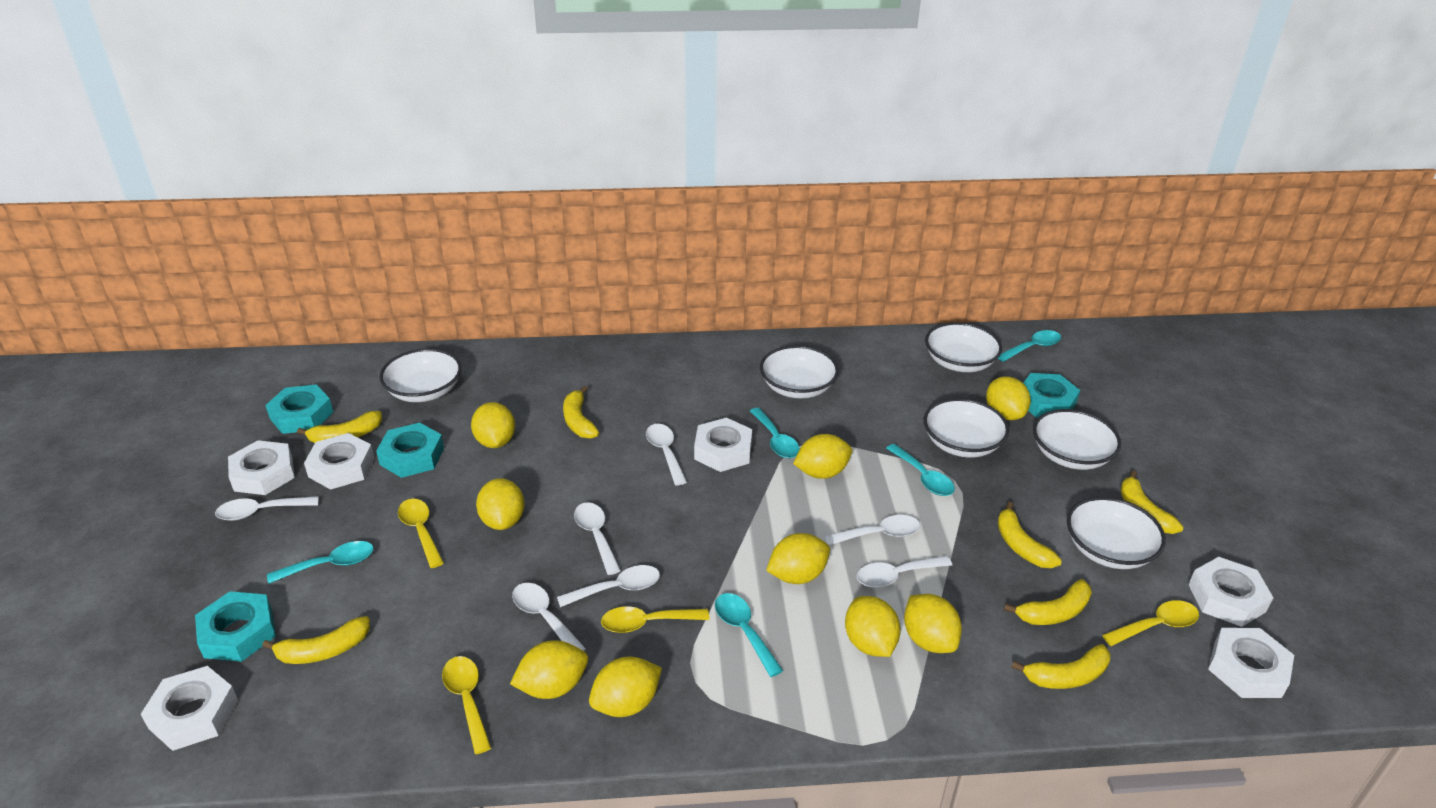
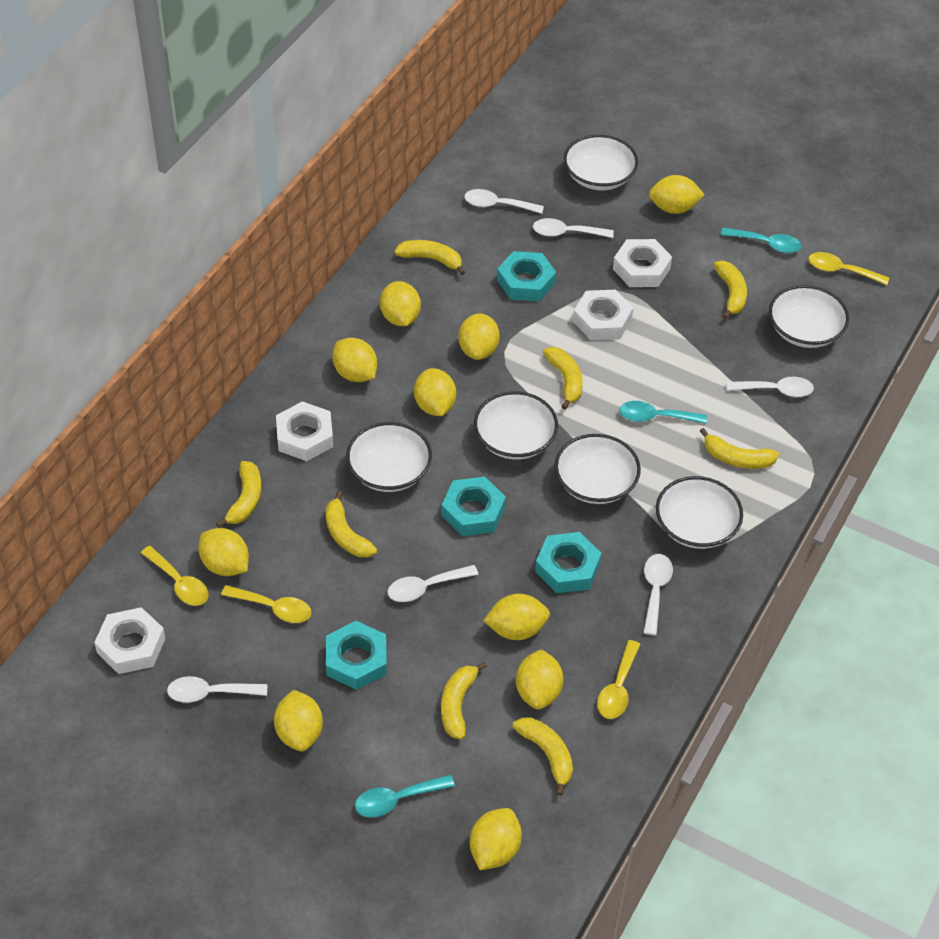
turquoise spoon: 5 -> 3
white nut: 6 -> 4
white spoon: 7 -> 6
yellow banana: 7 -> 8
yellow lemon: 9 -> 10

